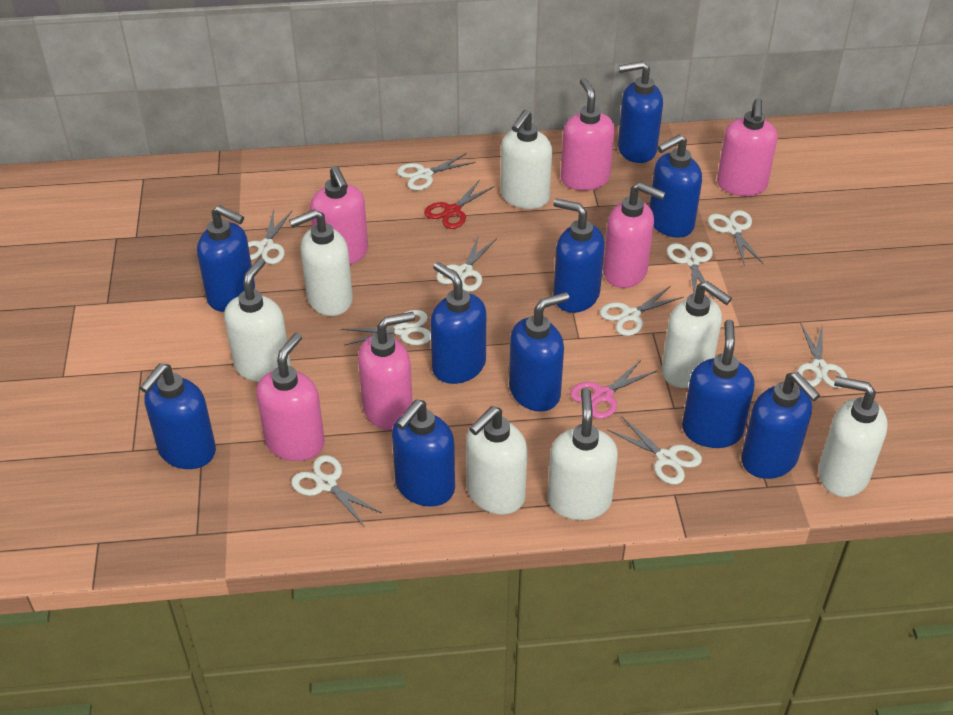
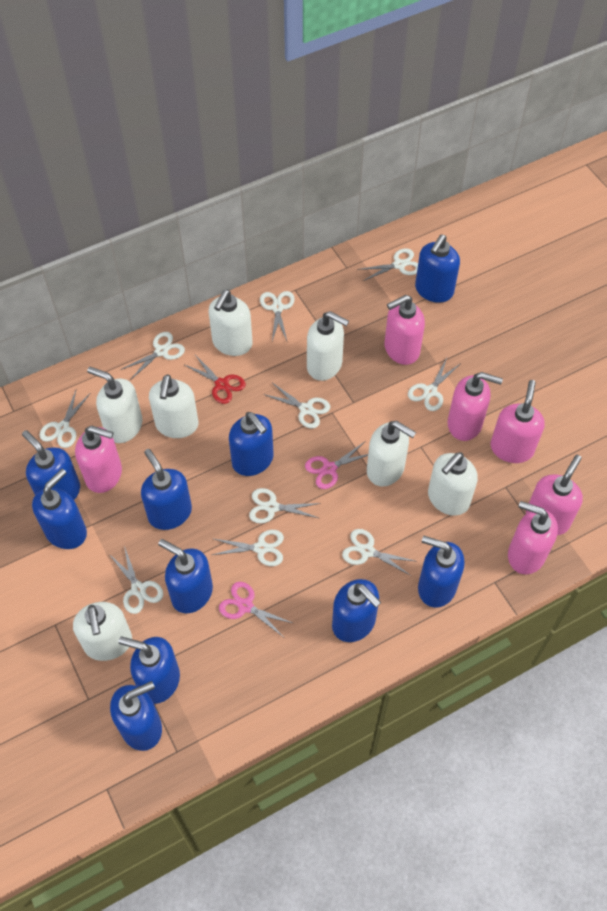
pink scissors: 1 -> 2

